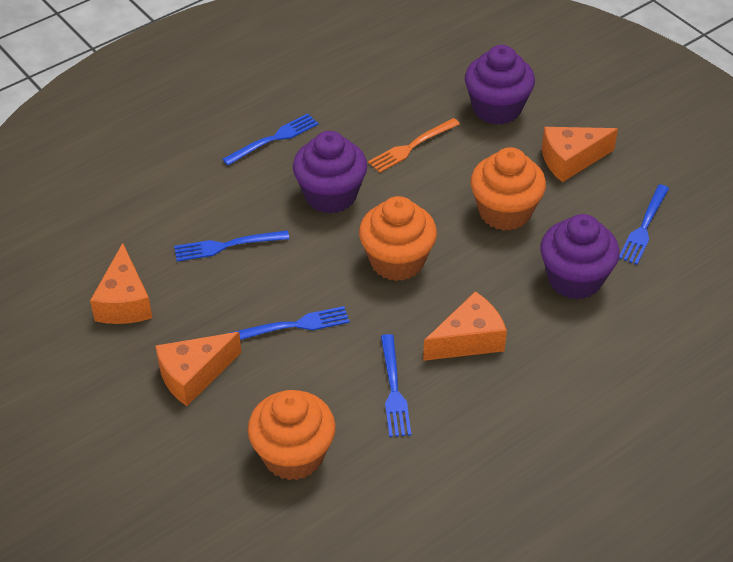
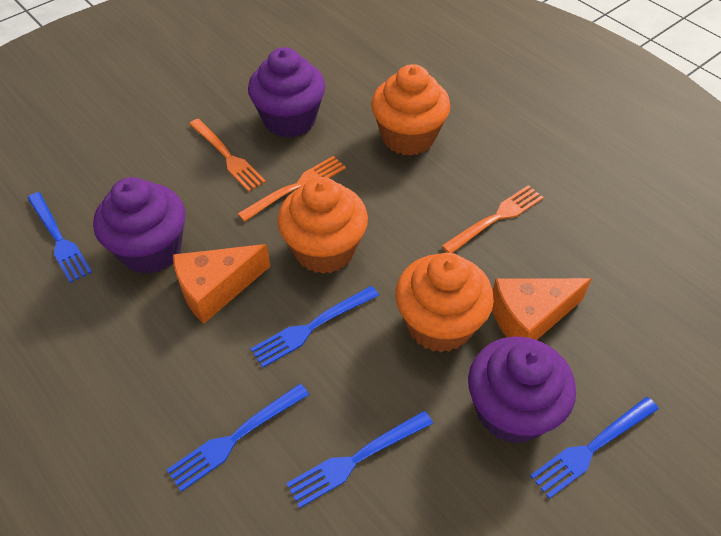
orange cheese: 4 -> 2
orange fork: 1 -> 3

